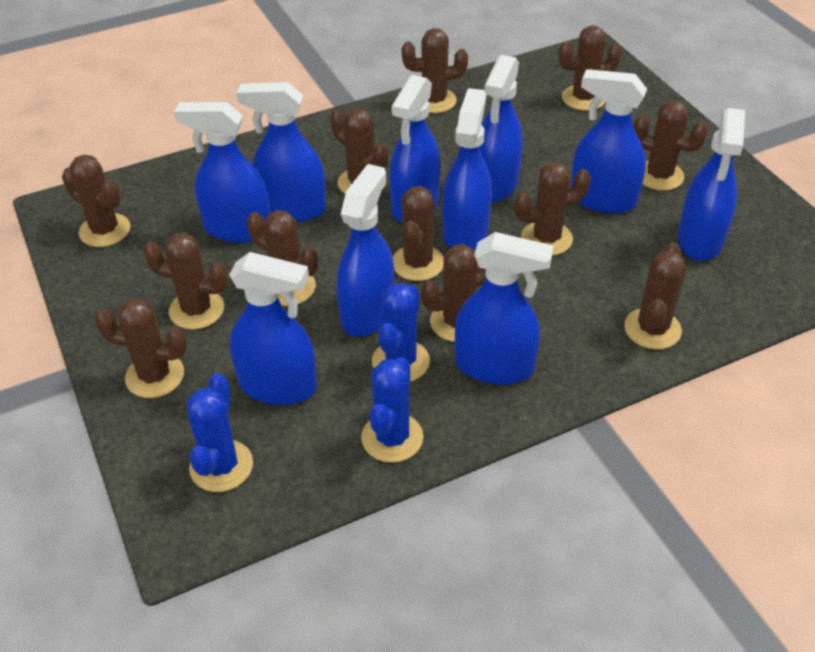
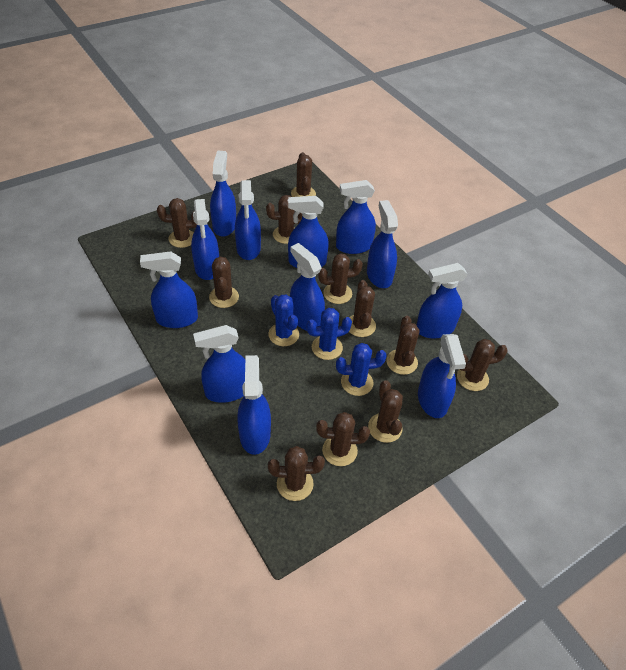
blue spray bottle: 10 -> 12
brown cactus: 12 -> 11

